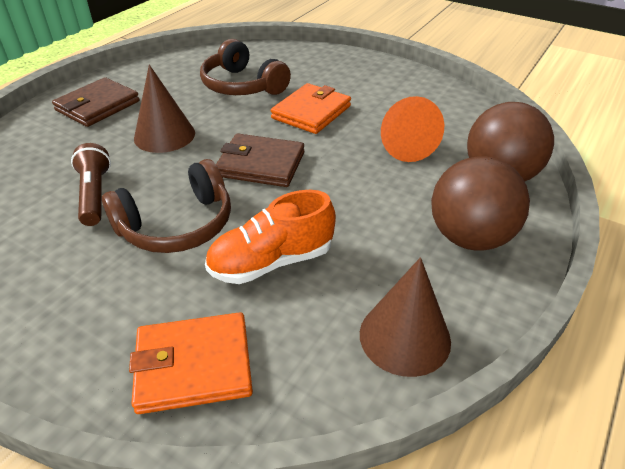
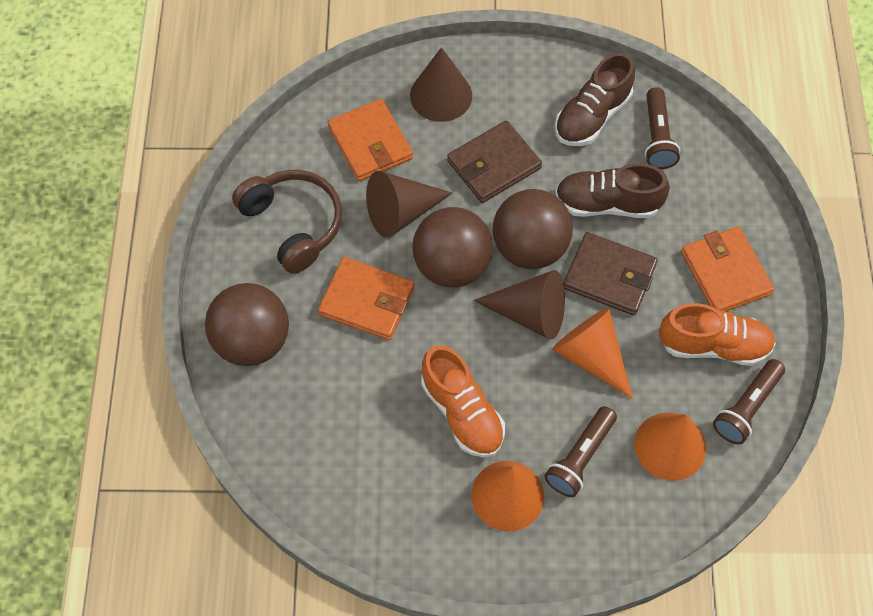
brown ball: 2 -> 3
brown cone: 2 -> 3
brown flashlight: 1 -> 3
brown headphones: 2 -> 1
brown shoe: 0 -> 2
orange cone: 1 -> 3
orange shoe: 1 -> 2
orange wallet: 2 -> 3

